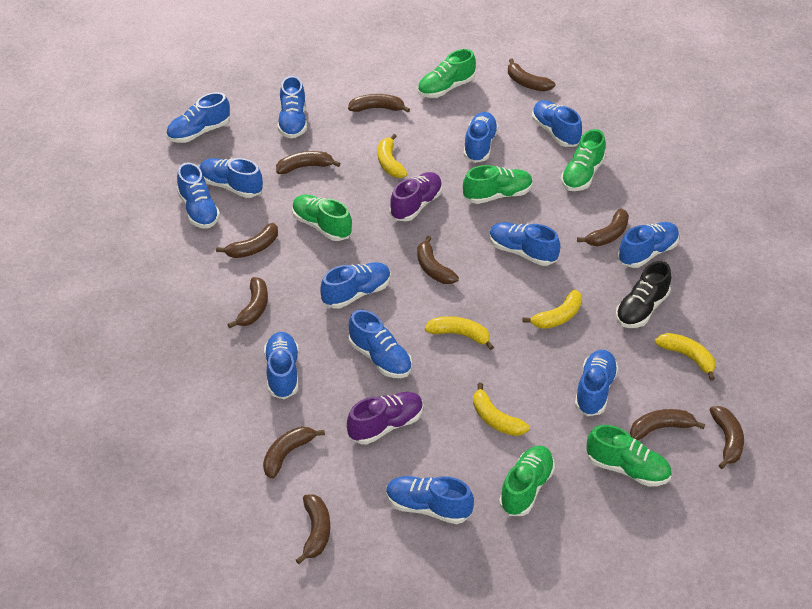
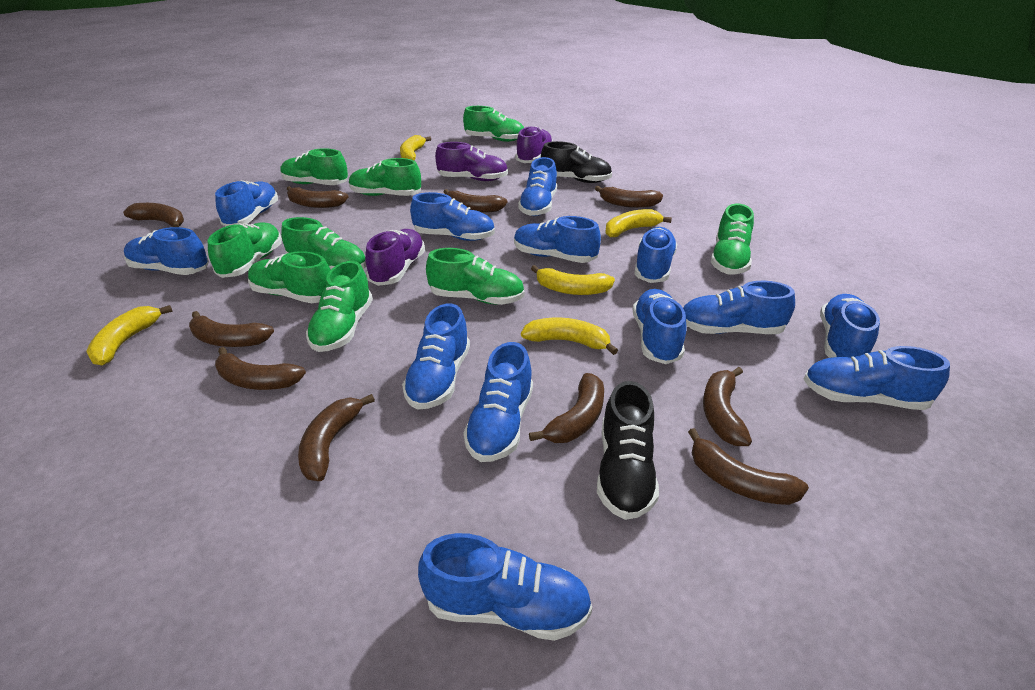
black shoe: 1 -> 2
brown banana: 11 -> 10
green shoe: 6 -> 9
purple shoe: 2 -> 3

